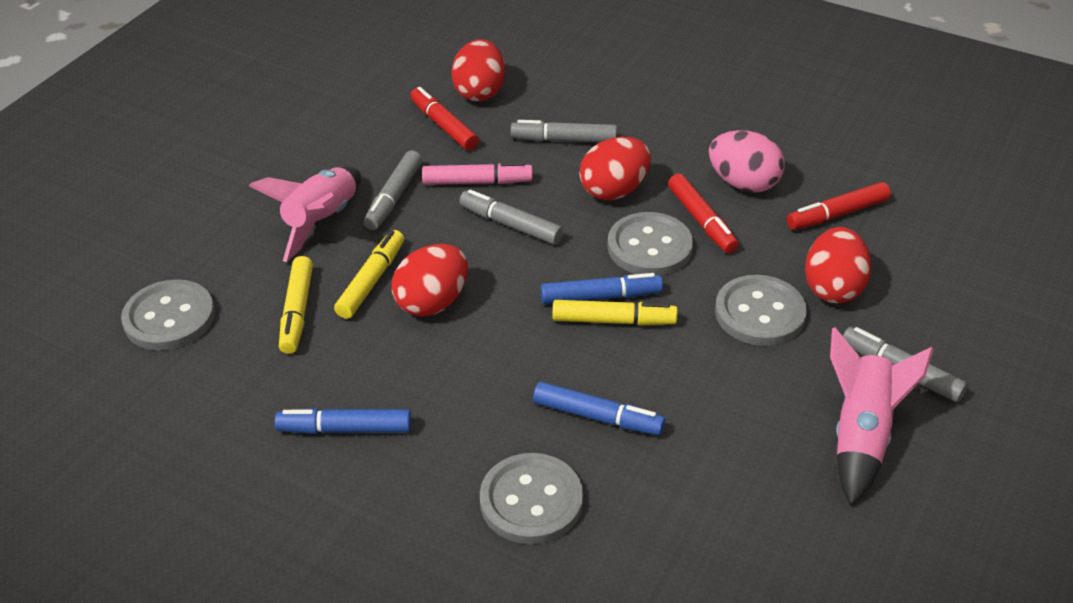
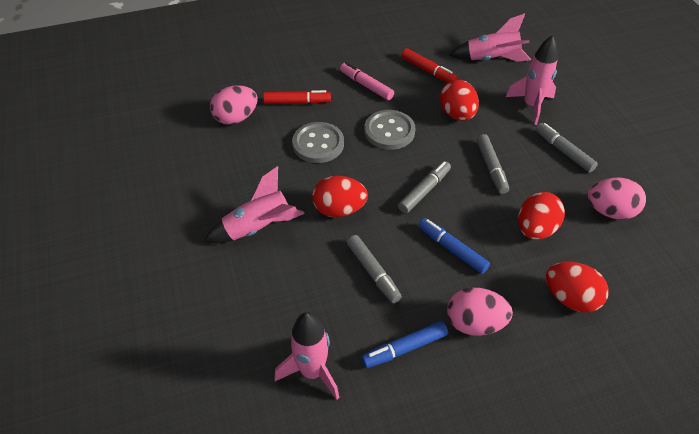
blue marker: 3 -> 2
grey button: 4 -> 2
pink egg: 1 -> 3
pink rocket: 2 -> 4
red marker: 3 -> 2
yellow marker: 3 -> 0

